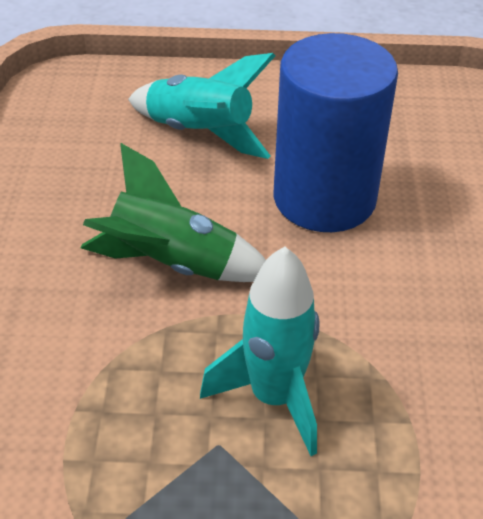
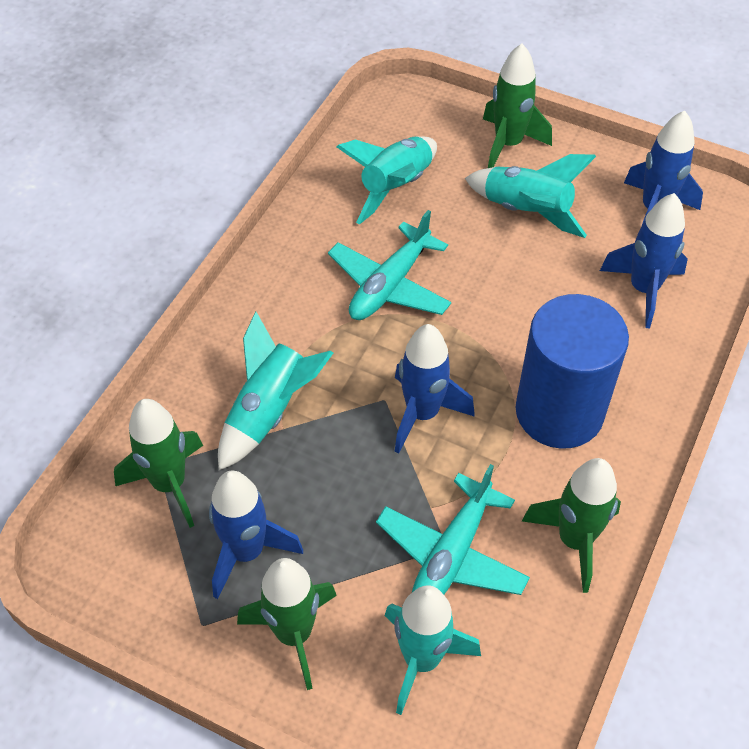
blue rocket: 0 -> 4
green rocket: 1 -> 4
turquoise plane: 0 -> 2
turquoise rocket: 2 -> 4

